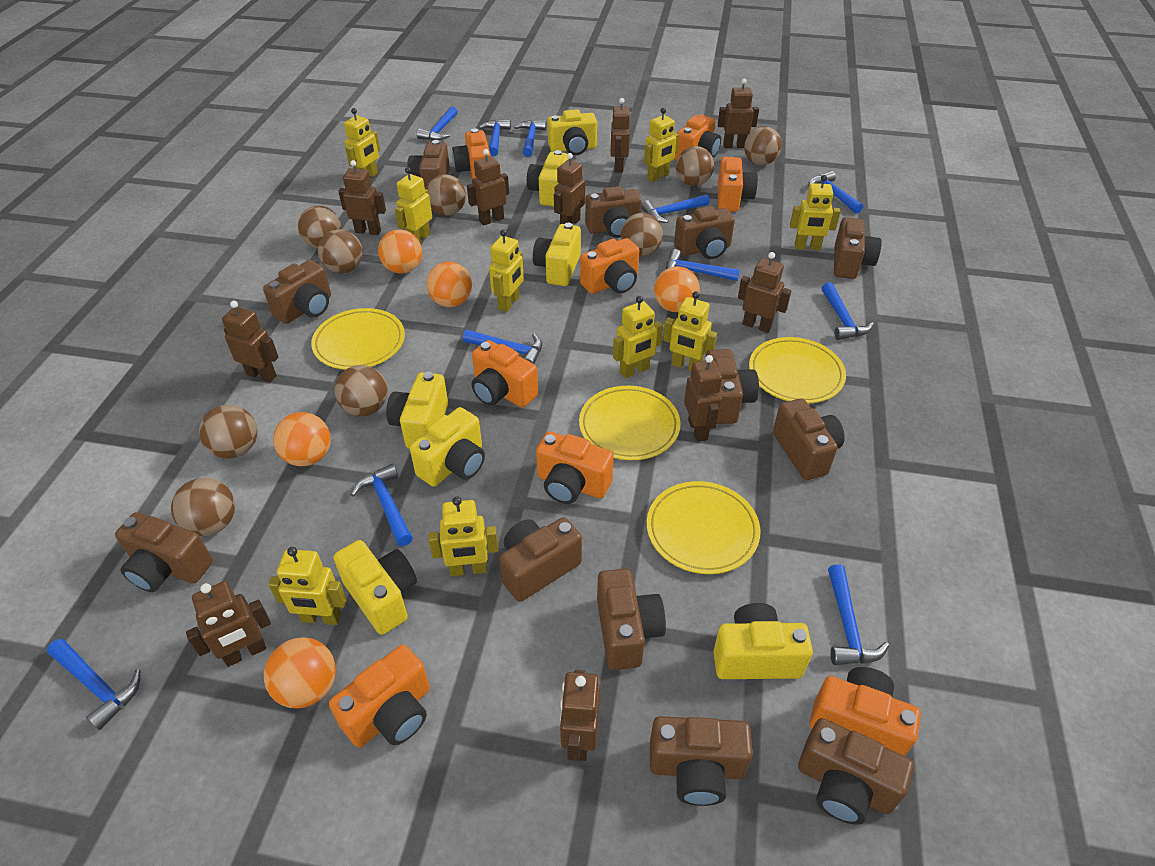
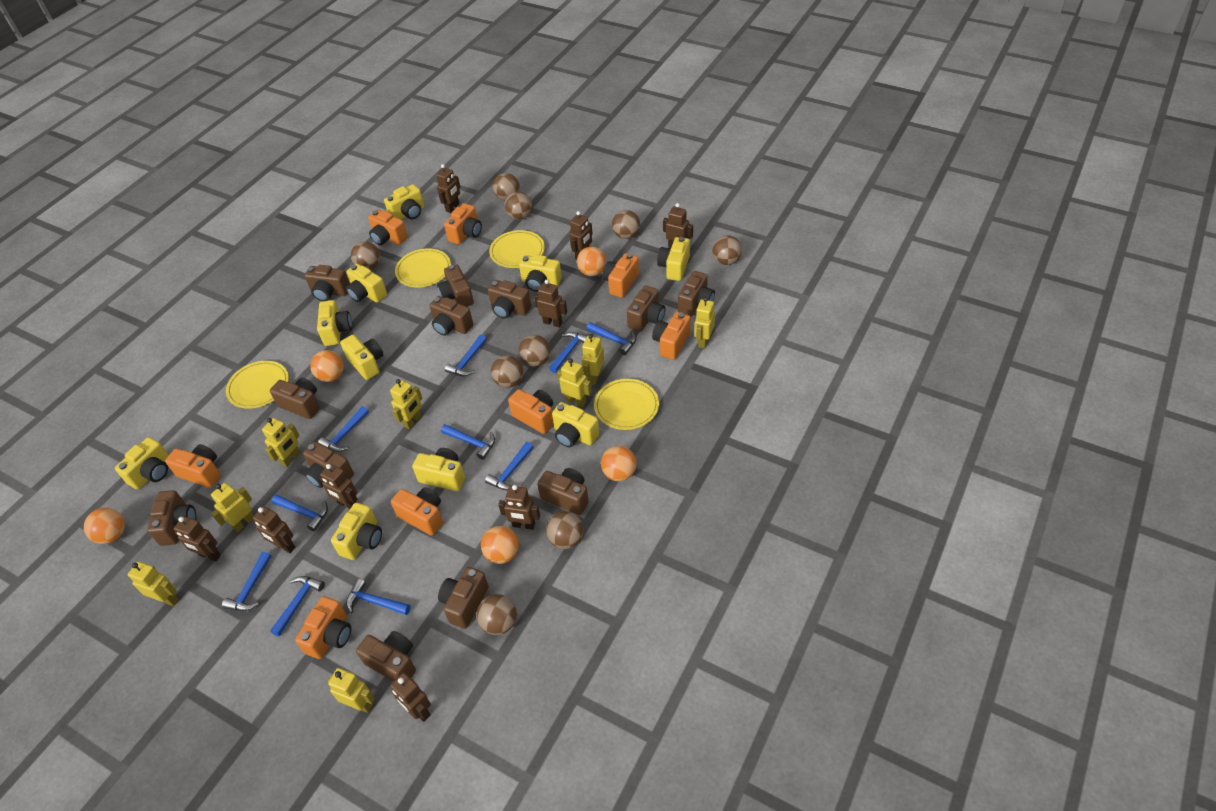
blue hammer: 11 -> 10
brown robot: 10 -> 9
yellow camera: 7 -> 10
yellow robot: 9 -> 8

